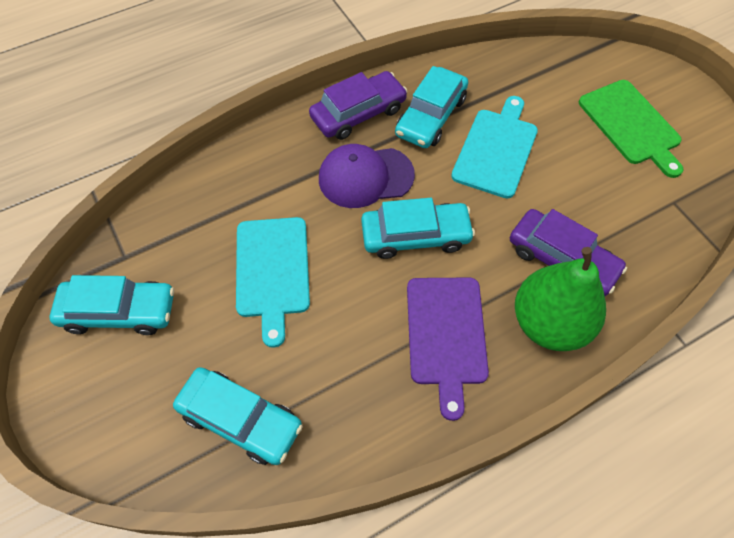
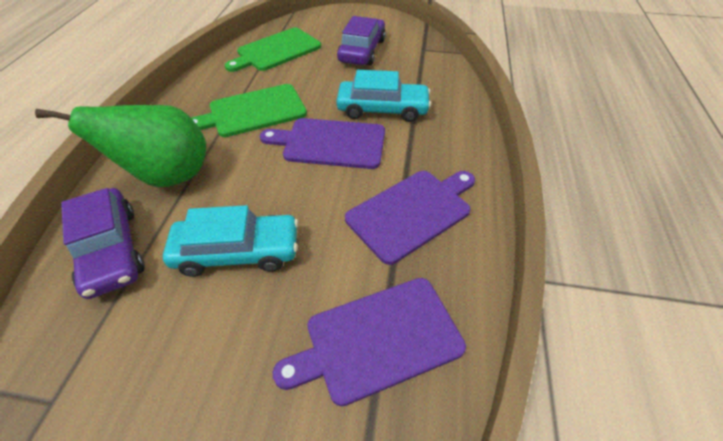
green cutting board: 1 -> 2
purple cap: 1 -> 0
purple cutting board: 1 -> 3
turquoise car: 4 -> 2
turquoise cutting board: 2 -> 0

